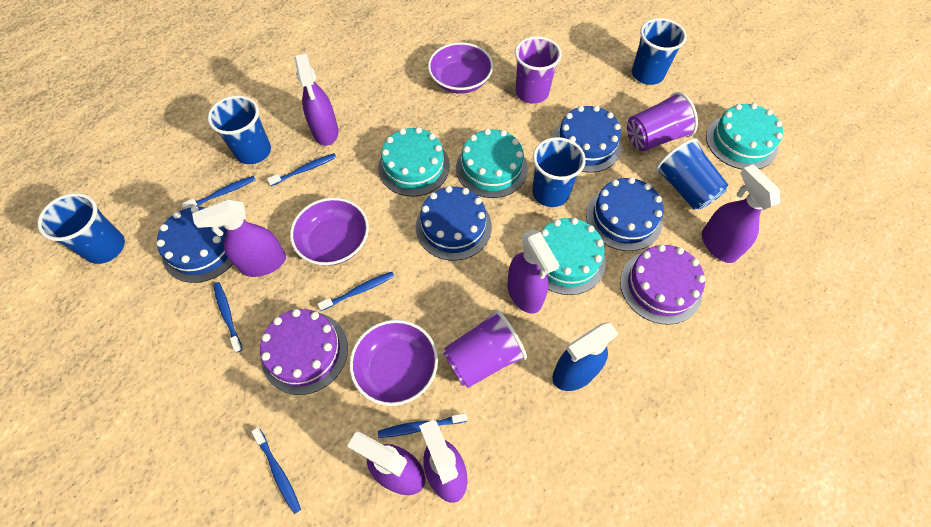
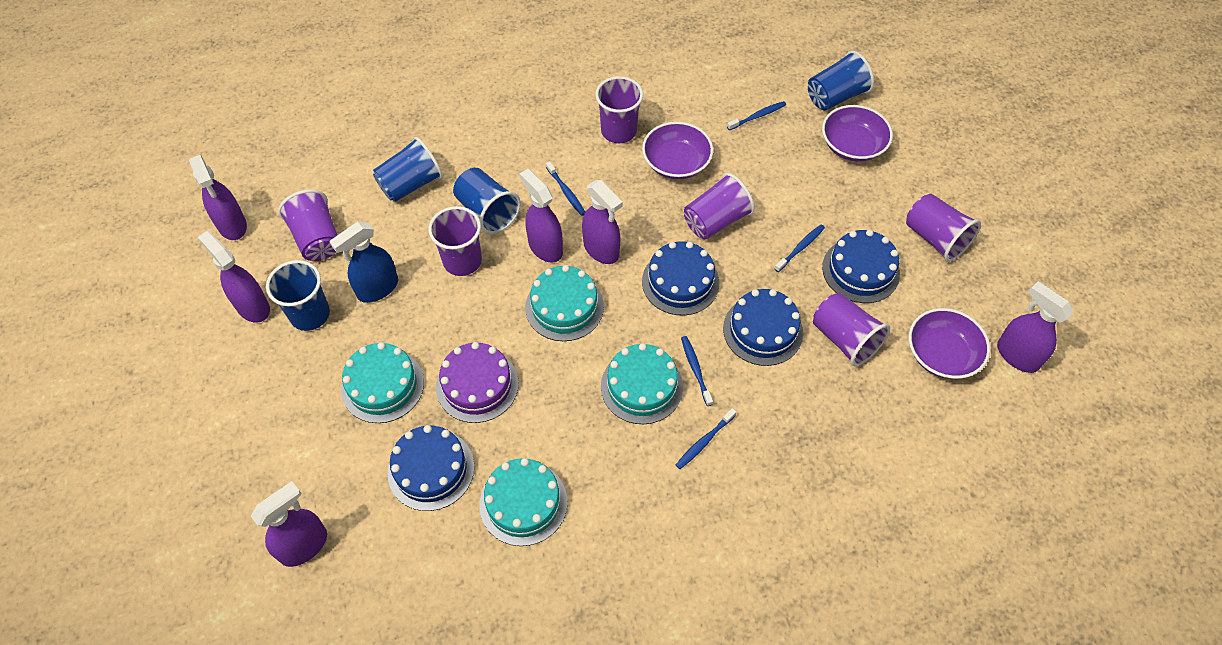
blue cup: 5 -> 4
blue toothbrush: 6 -> 5
purple cake: 2 -> 1
purple cup: 3 -> 6

